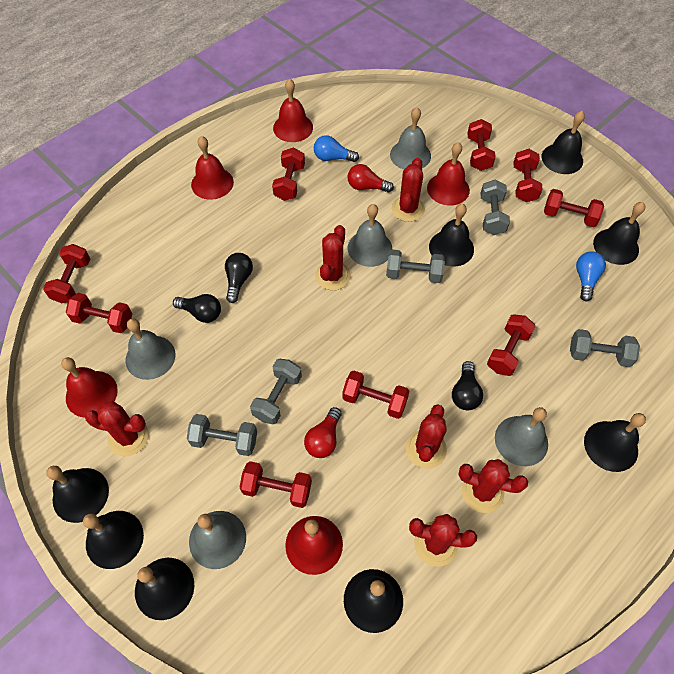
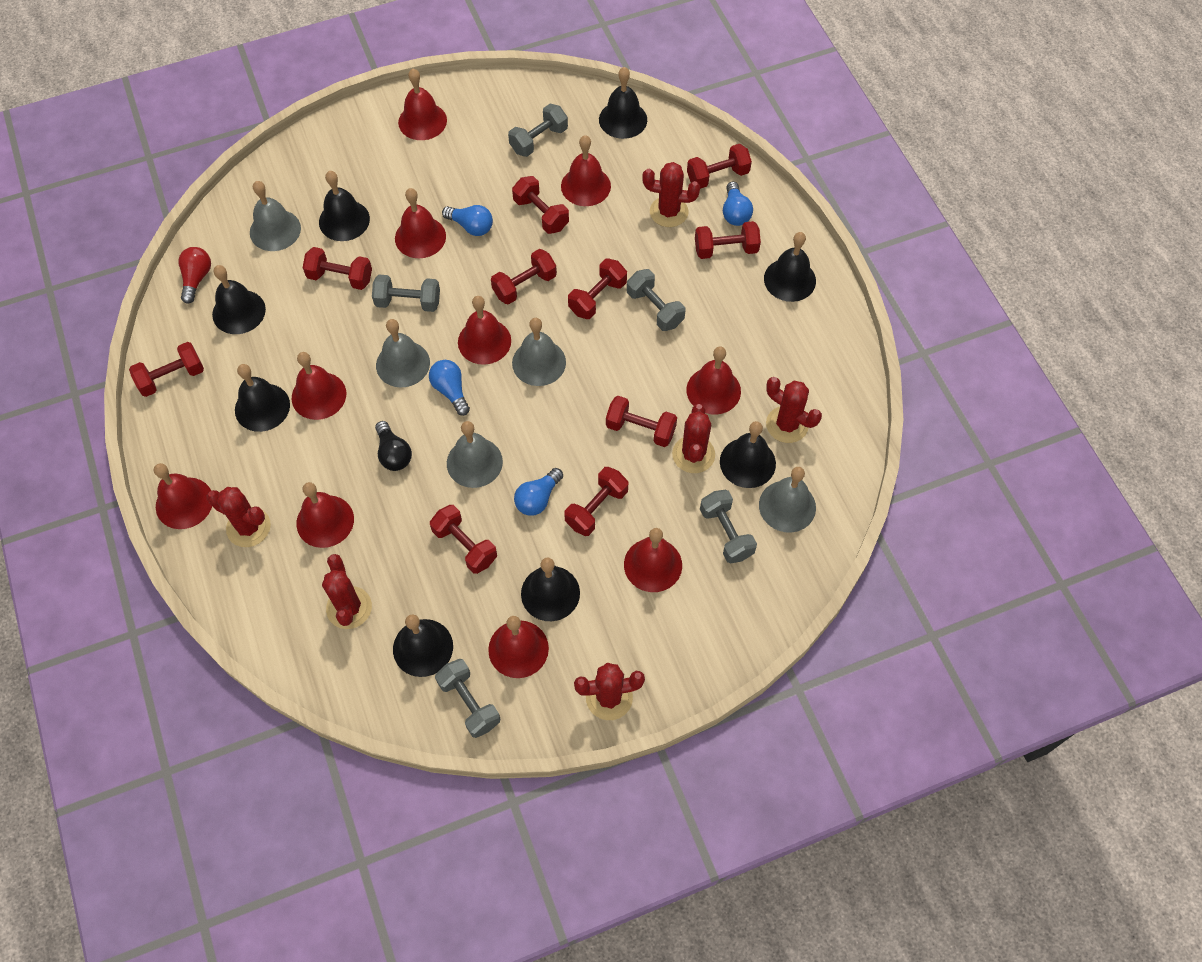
black light bulb: 3 -> 1
blue light bulb: 2 -> 4
red bell: 5 -> 10
red dumbbell: 9 -> 10
red light bulb: 2 -> 1

